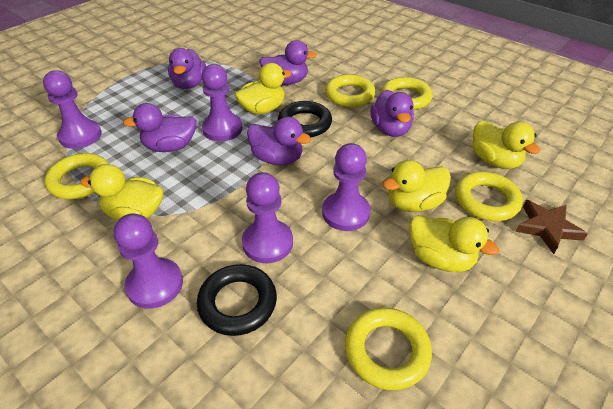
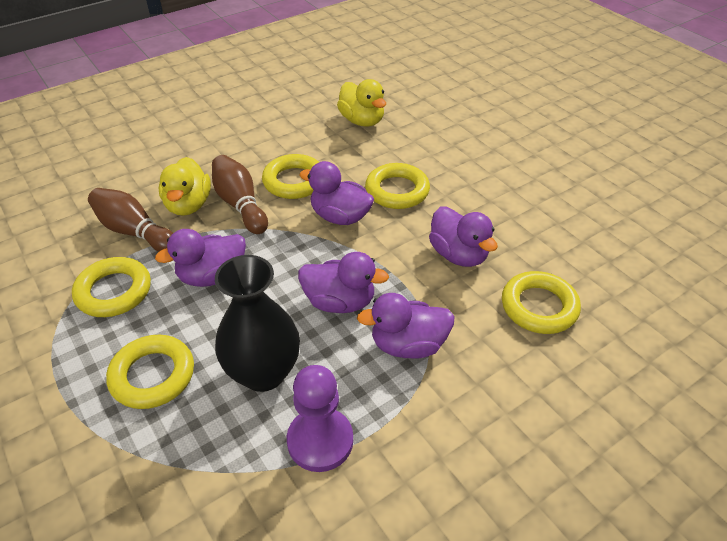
black ring: 2 -> 0
black vase: 0 -> 1
brown bowling pin: 0 -> 2
brown star: 1 -> 0
purple pawn: 5 -> 1
yellow duck: 5 -> 2

